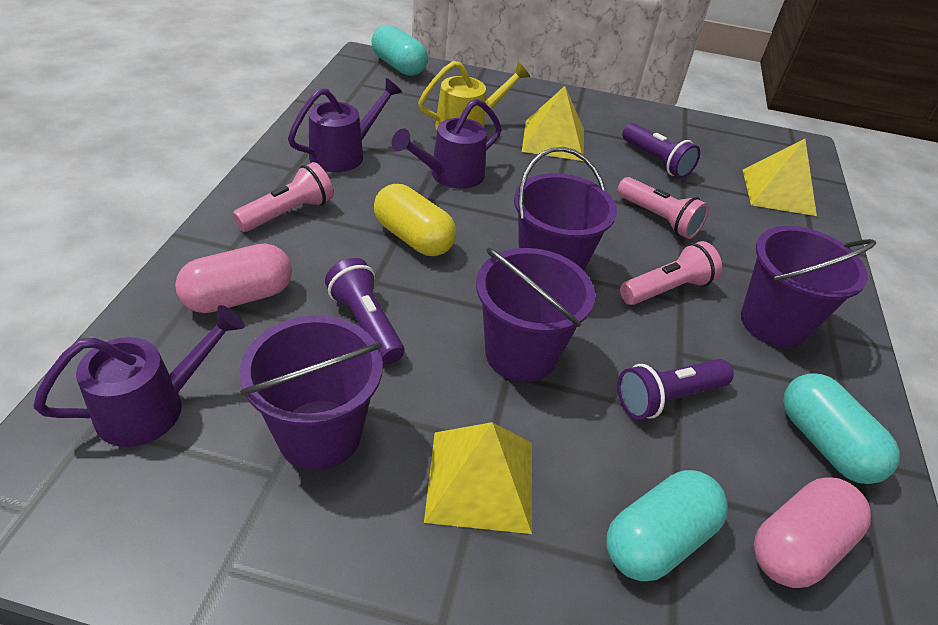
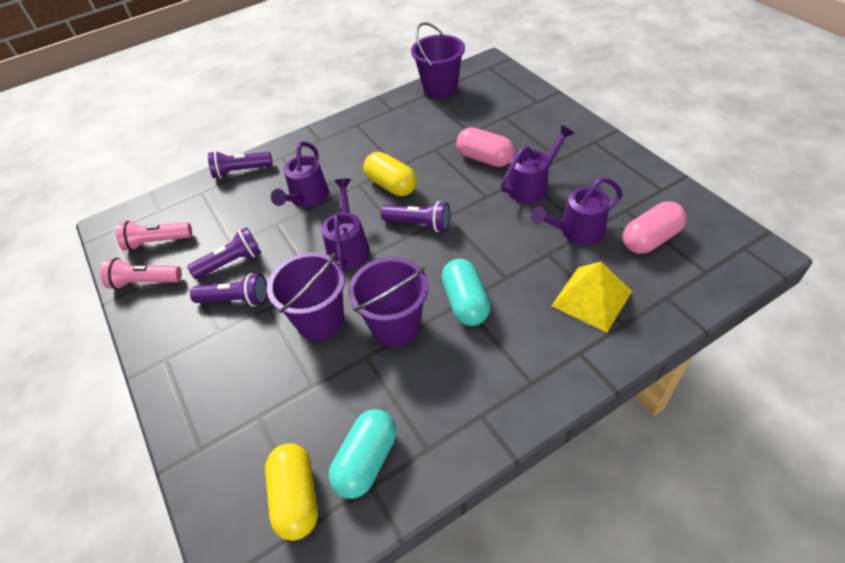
pink flashlight: 3 -> 2
purple bucket: 4 -> 3
purple flashlight: 3 -> 4
purple watering can: 3 -> 4
turquoise capsule: 3 -> 2
yellow capsule: 1 -> 2
yellow pyramid: 3 -> 1
yellow watering can: 1 -> 0

